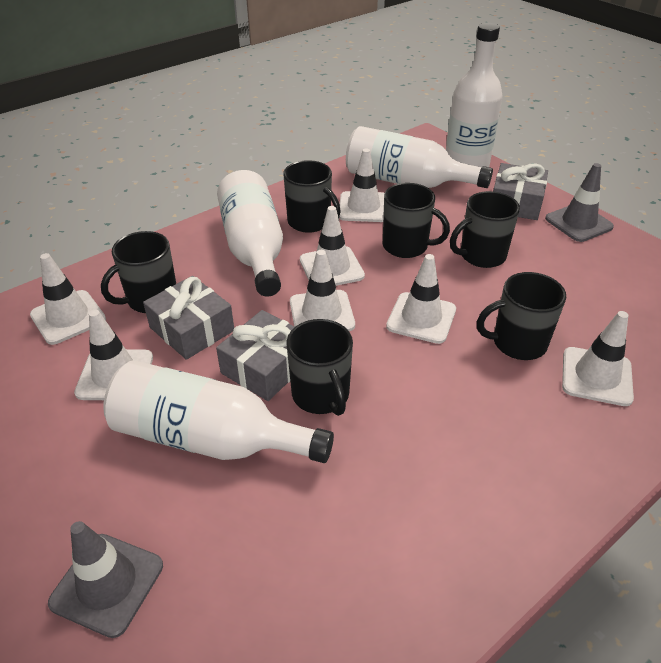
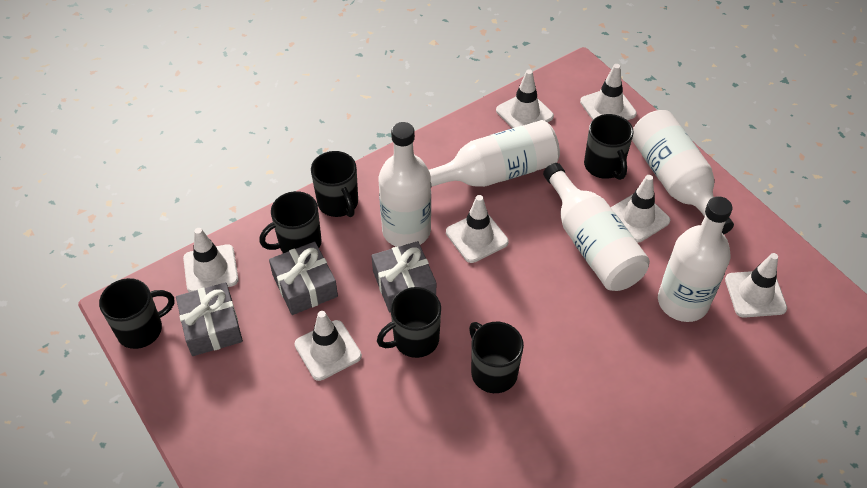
grey traffic cone: 2 -> 0
white bottle: 4 -> 5

